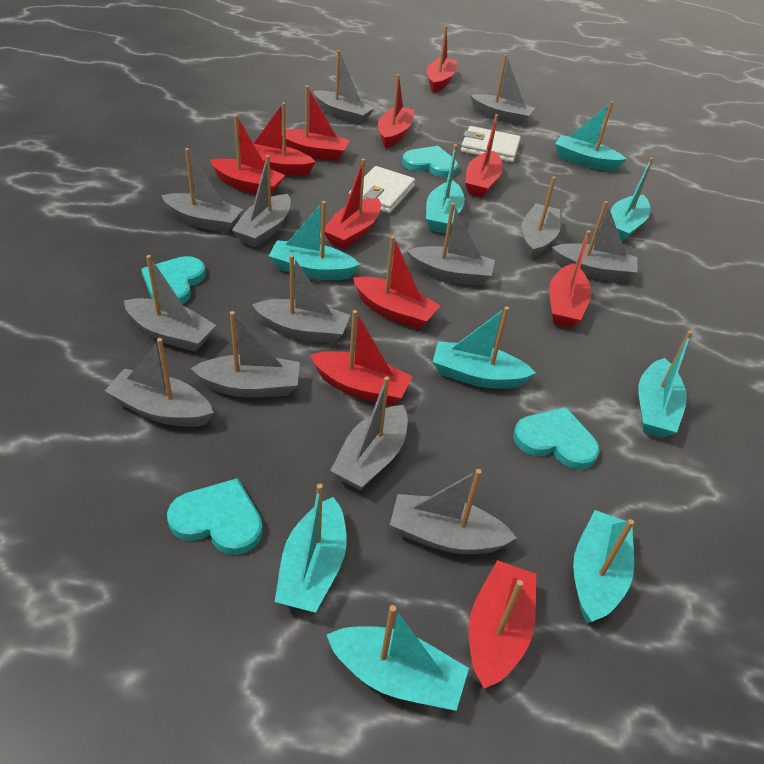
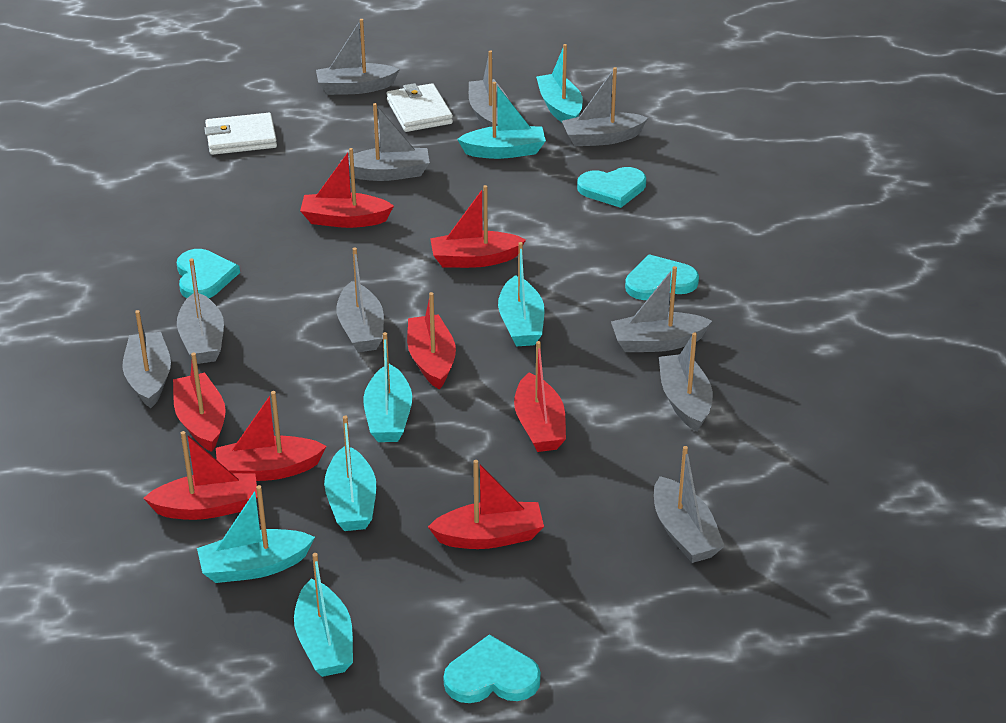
grey boat: 13 -> 10
red boat: 11 -> 8
turquoise boat: 9 -> 7

